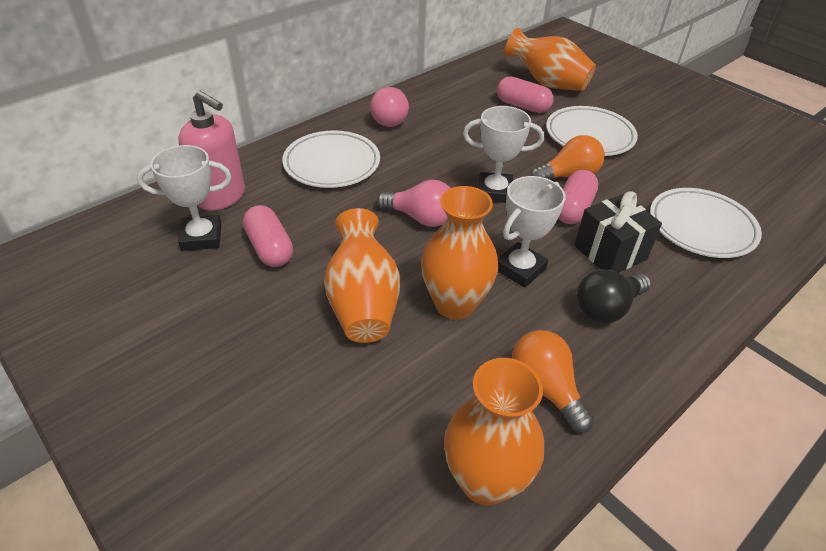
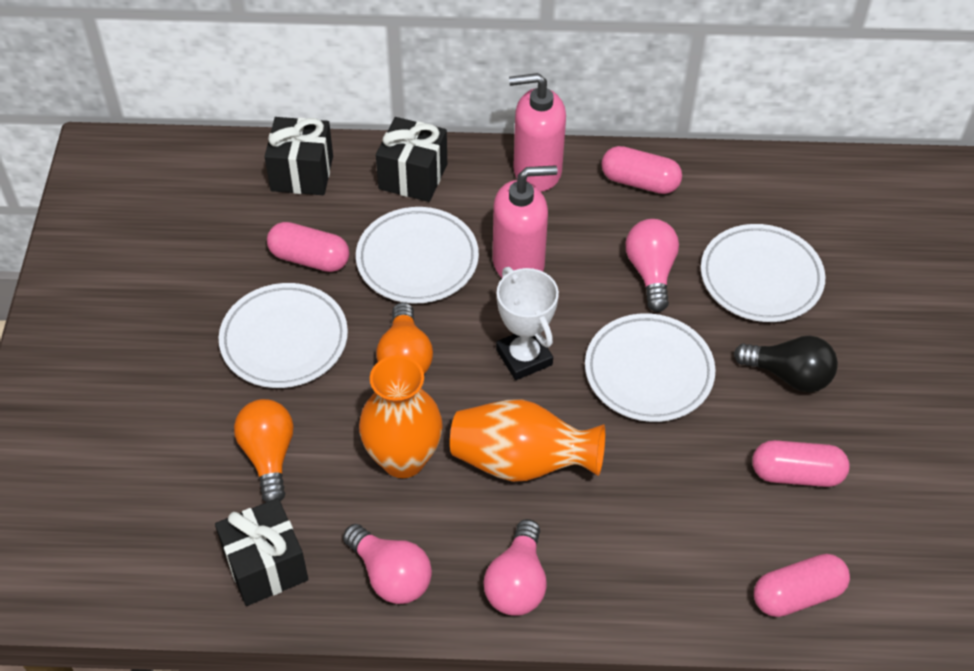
black gift: 1 -> 3
orange vase: 4 -> 2
pink capsule: 3 -> 4
pink light bulb: 2 -> 3
pink soap dispenser: 1 -> 2
white plate: 3 -> 4
white trophy: 3 -> 1

